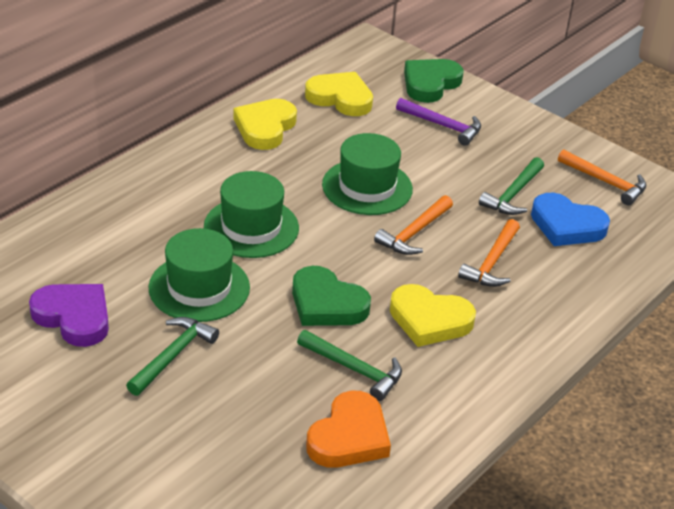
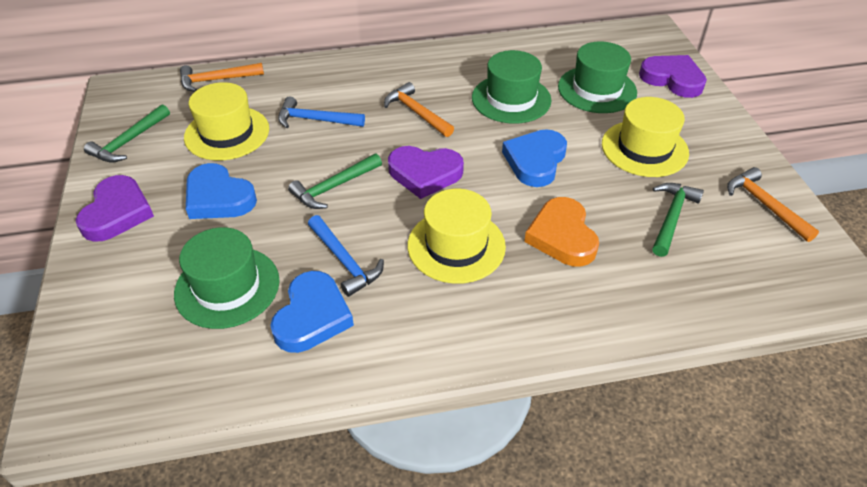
blue hammer: 0 -> 2
blue heart: 1 -> 3
green heart: 2 -> 0
purple hammer: 1 -> 0
purple heart: 1 -> 3
yellow hat: 0 -> 3
yellow heart: 3 -> 0

